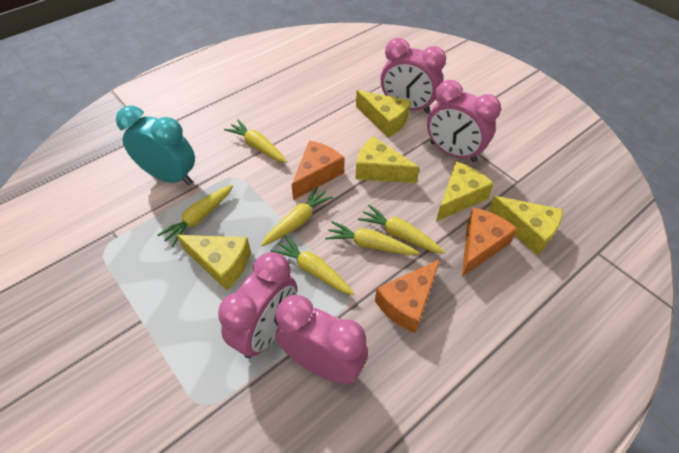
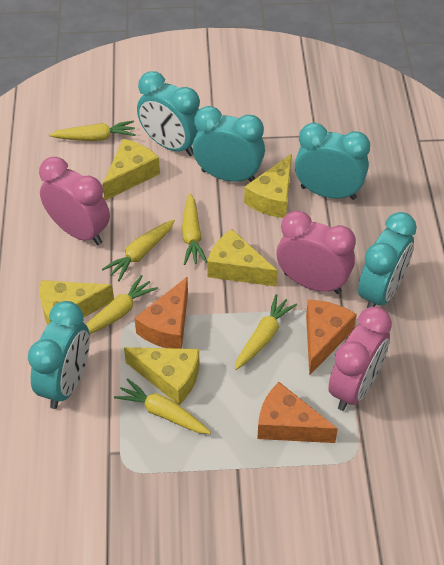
pink clock: 4 -> 3
turquoise clock: 1 -> 5

